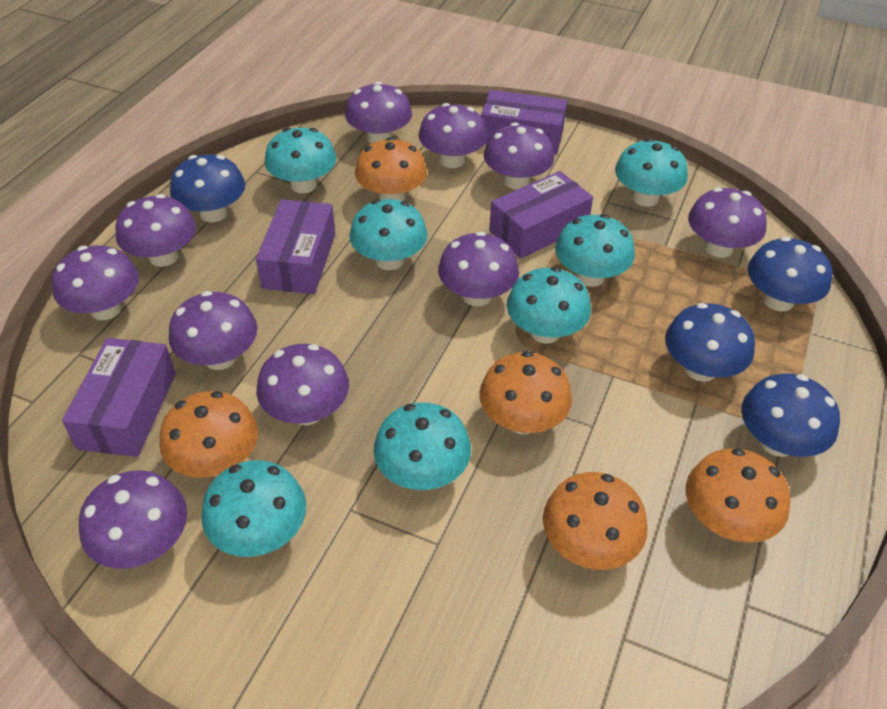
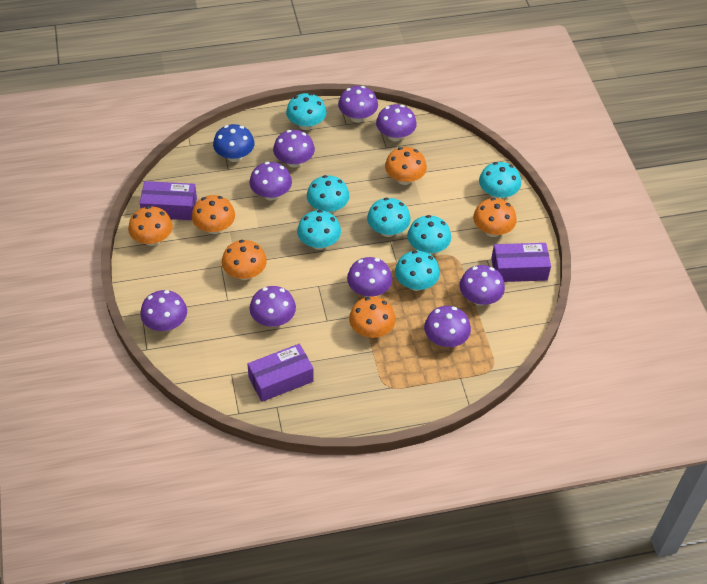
blue mushroom: 4 -> 1
orange mushroom: 5 -> 6
purple box: 4 -> 3
purple mushroom: 10 -> 9

